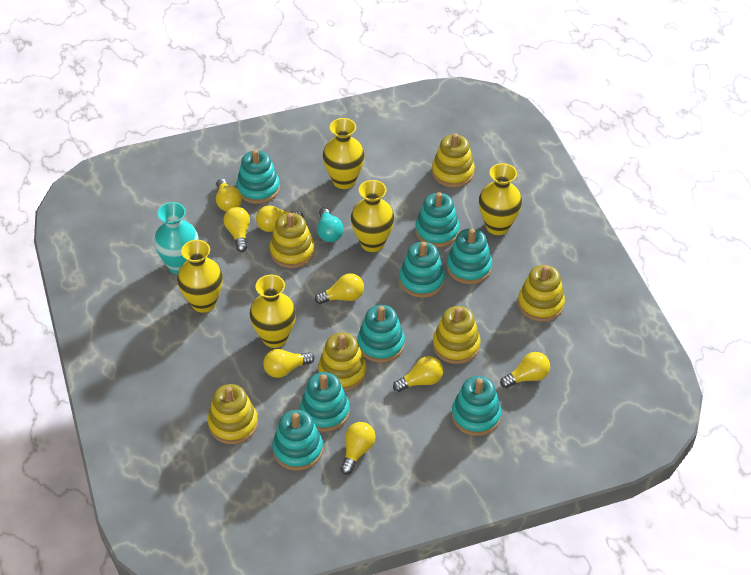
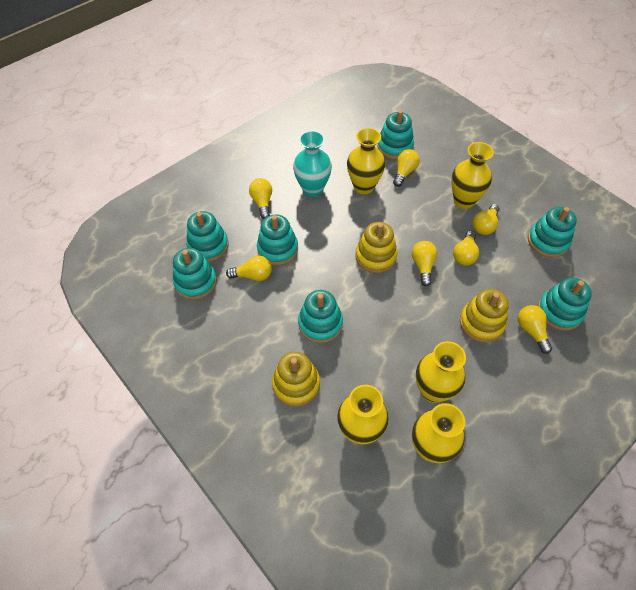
turquoise light bulb: 1 -> 0
turquoise stacking toy: 8 -> 7
yellow light bulb: 8 -> 7
yellow stacking toy: 6 -> 3

